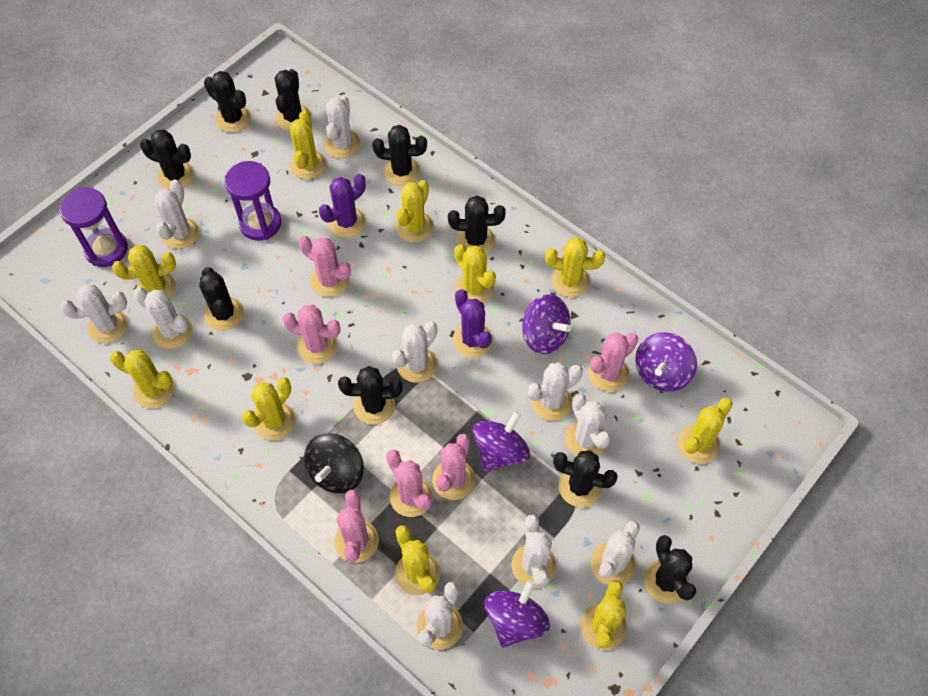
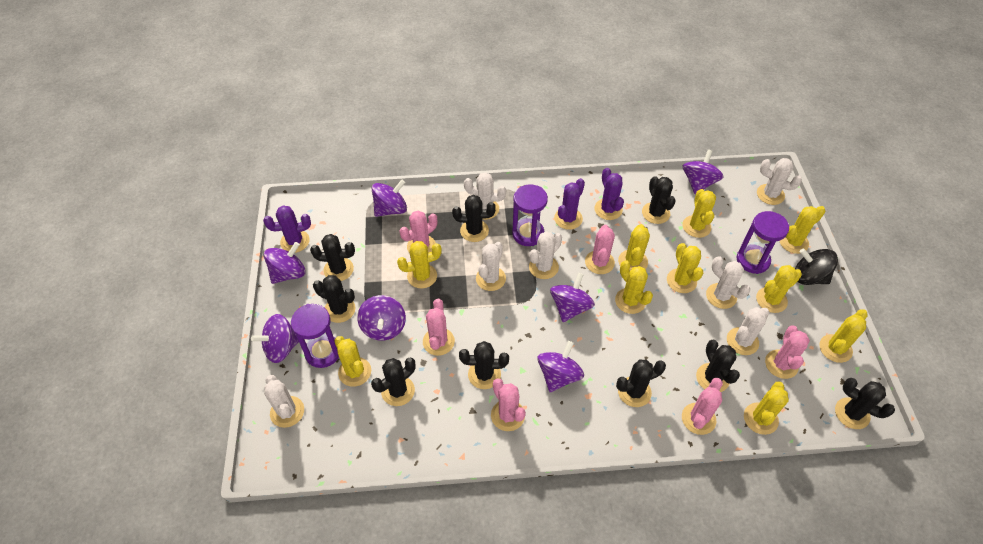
purple cactus: 2 -> 3
purple hourglass: 2 -> 3
purple spinning top: 4 -> 7
white cactus: 10 -> 7

